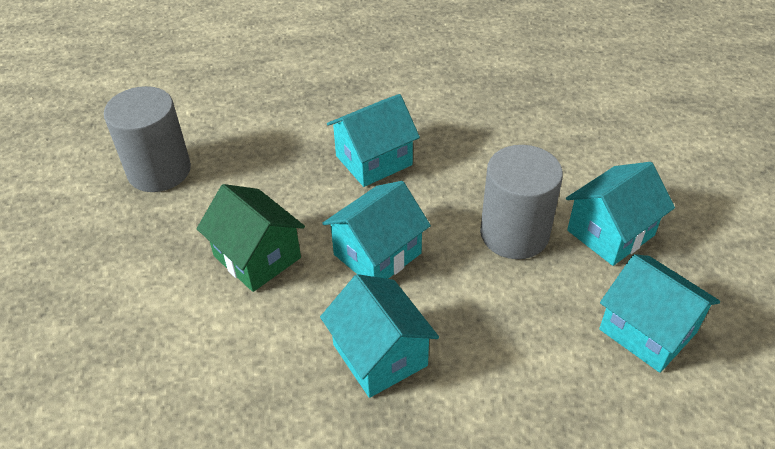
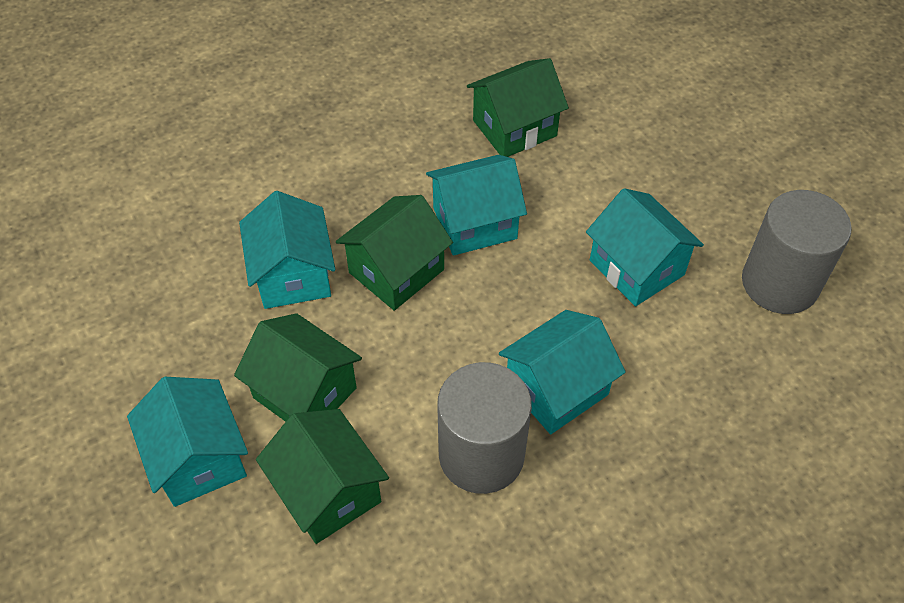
green house: 1 -> 4

